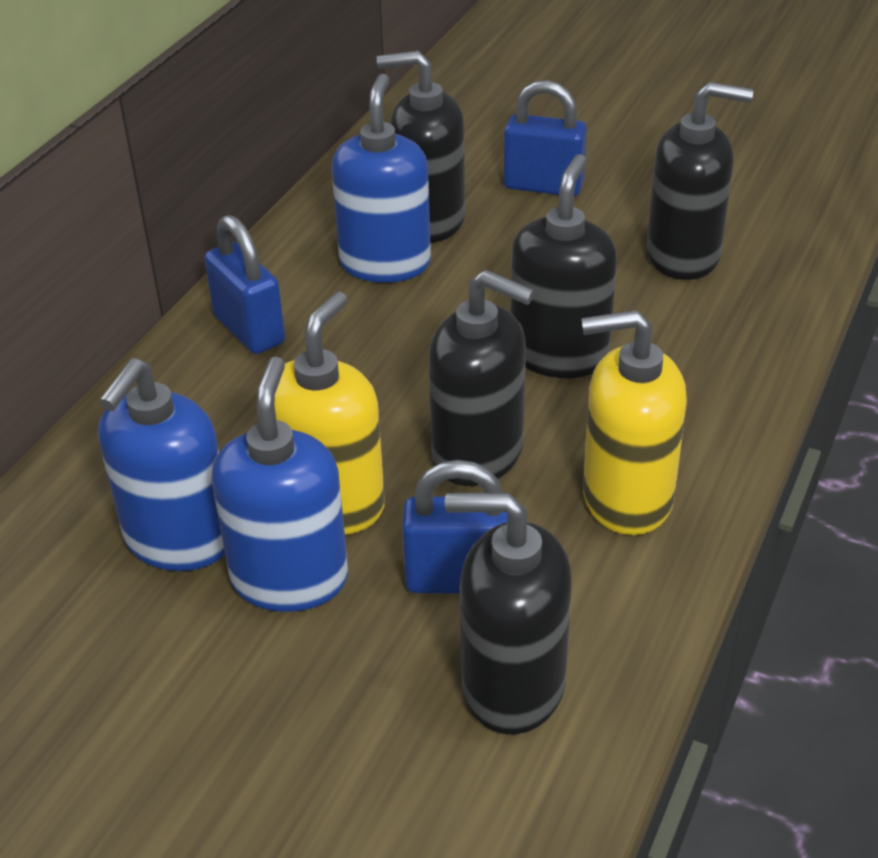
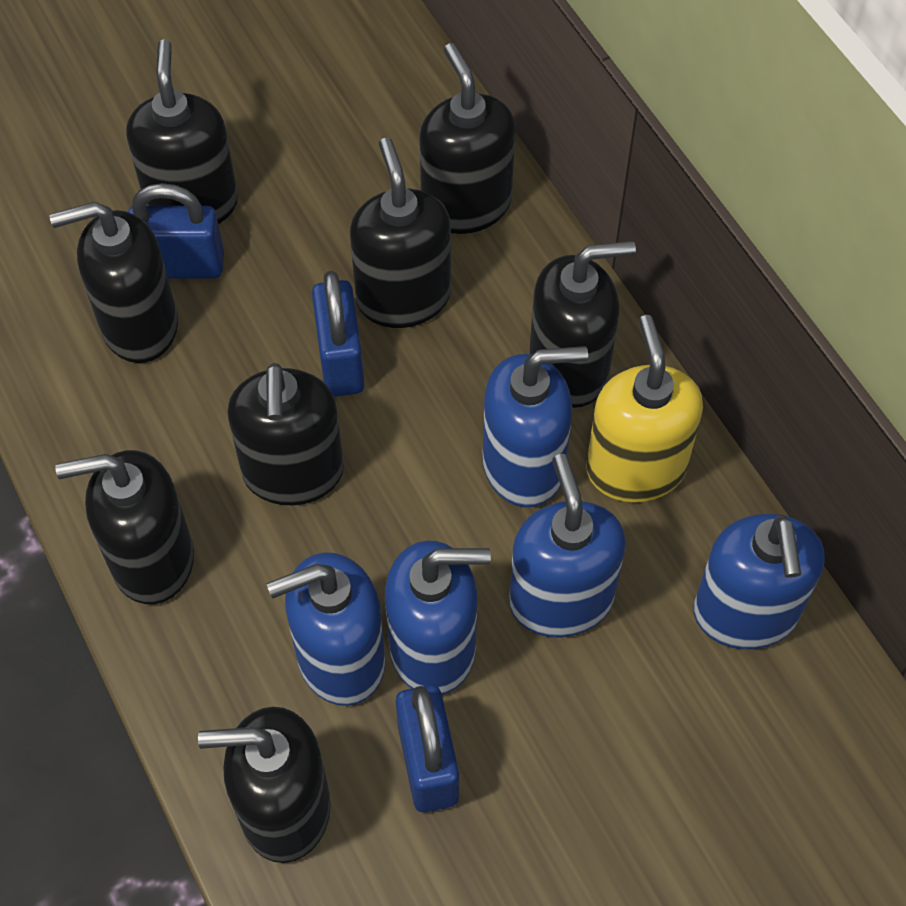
black soap dispenser: 5 -> 8
blue soap dispenser: 3 -> 5
yellow soap dispenser: 2 -> 1

